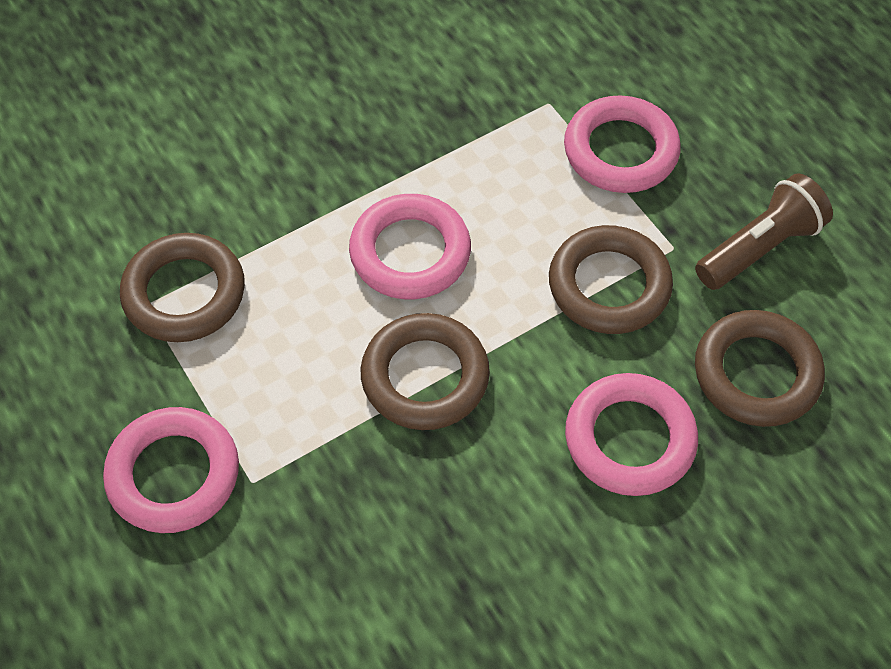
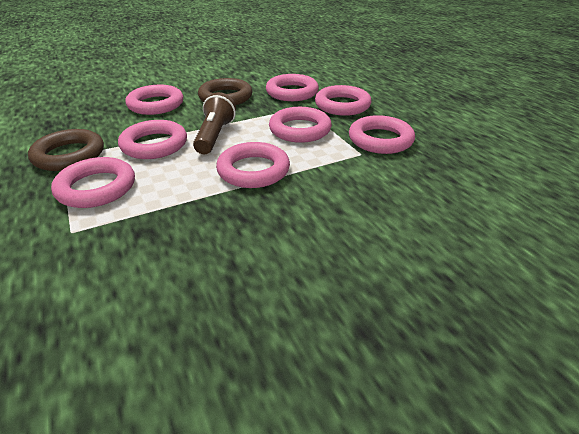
brown ring: 4 -> 2
pink ring: 4 -> 8

